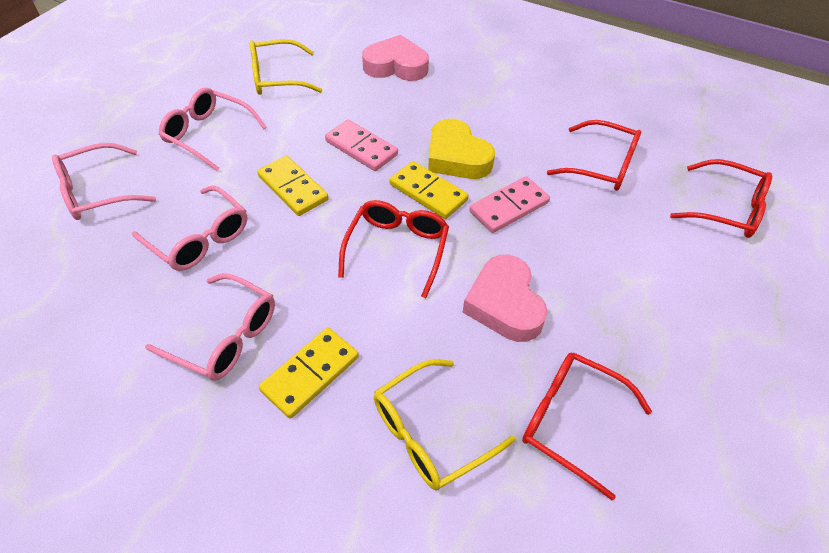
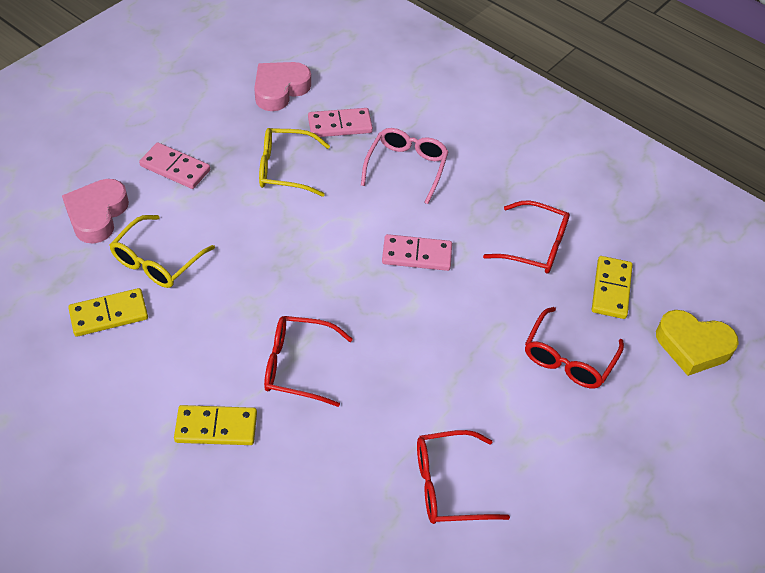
pink domino: 2 -> 3
pink glasses: 4 -> 1

